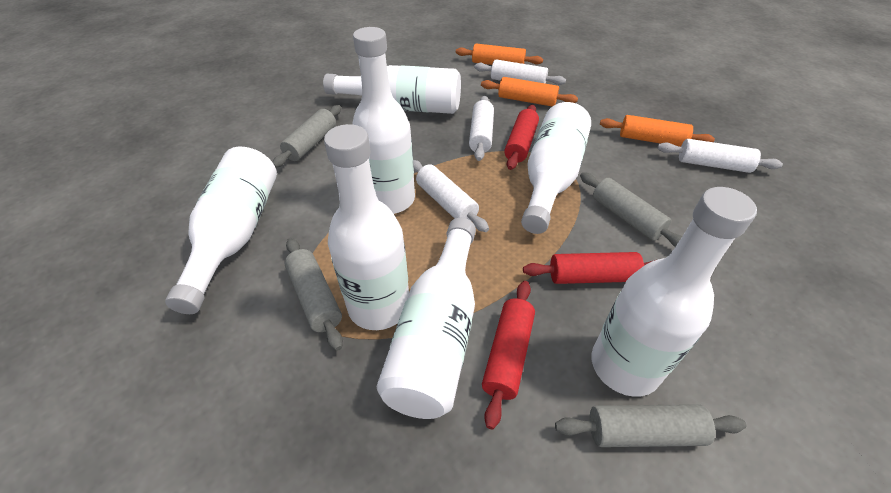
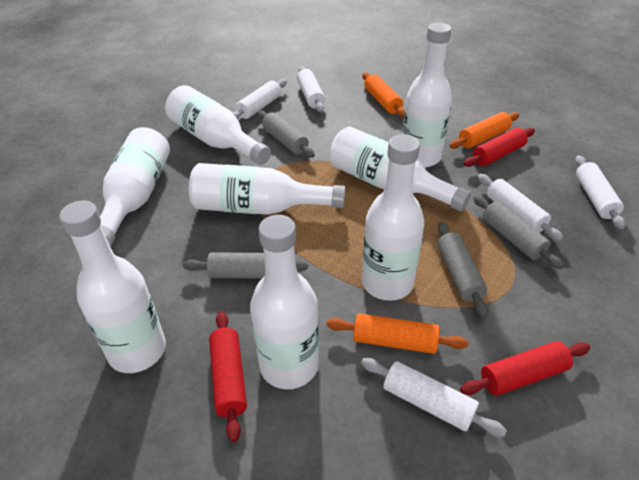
white bottle: 7 -> 8
white rolling pin: 4 -> 5

